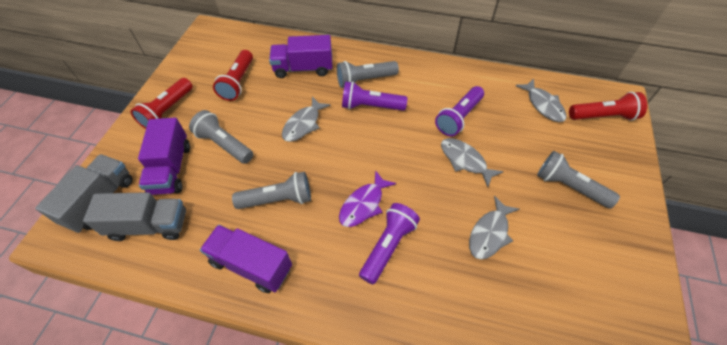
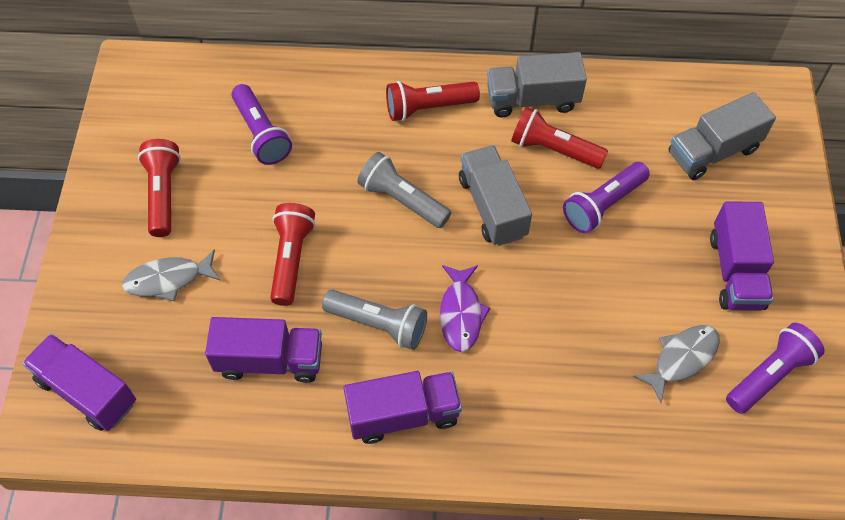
grey fish: 4 -> 2
grey flashlight: 4 -> 2
grey truck: 2 -> 3
purple truck: 3 -> 4
red flashlight: 3 -> 4

